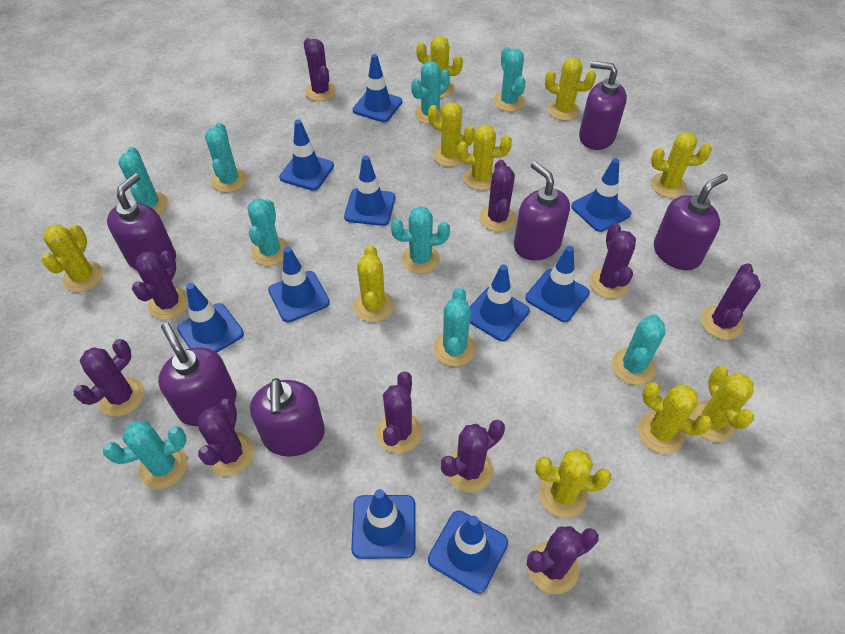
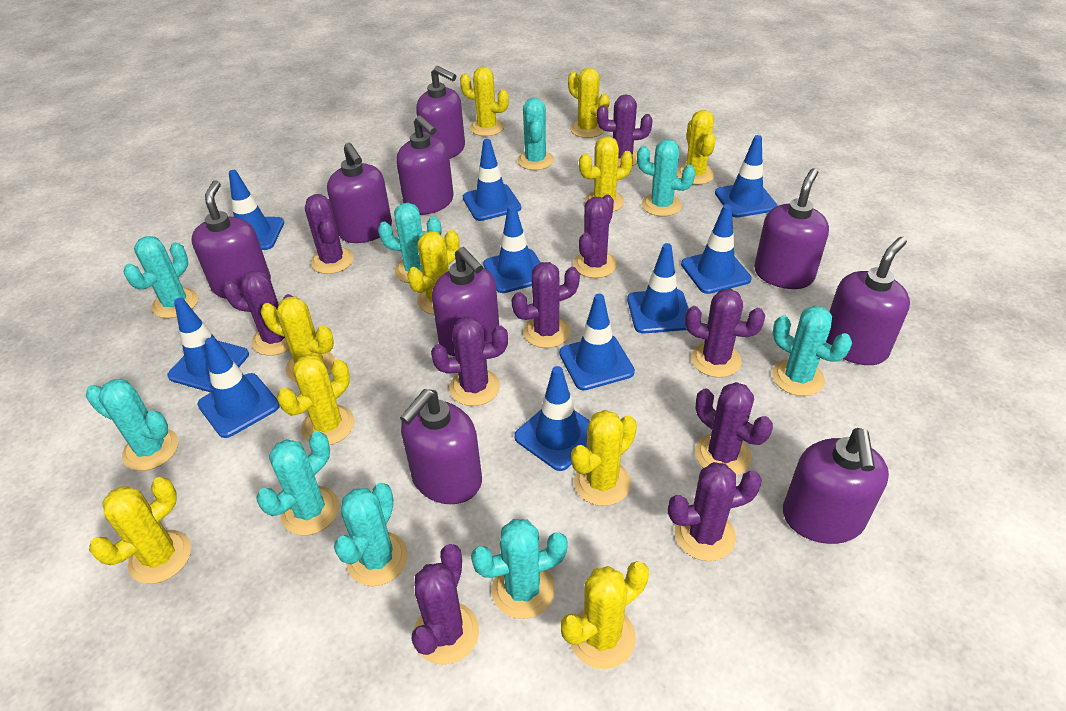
purple soap dispenser: 6 -> 9

